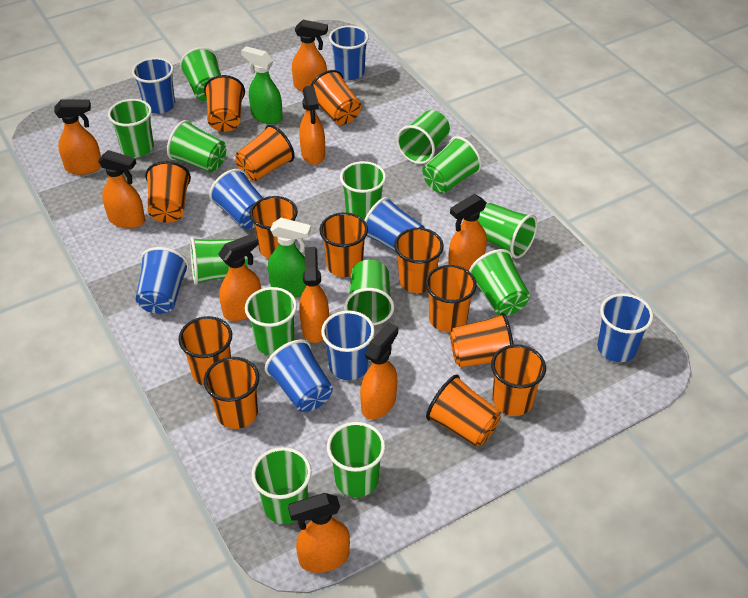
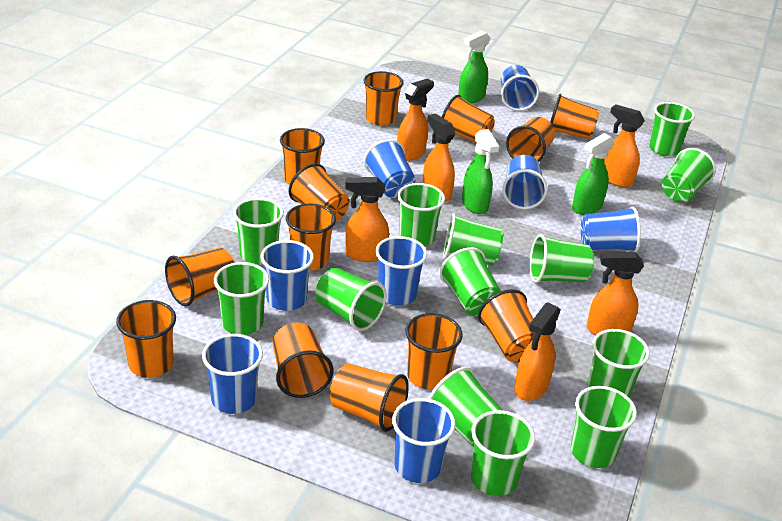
green spray bottle: 2 -> 3
orange spray bottle: 9 -> 6

